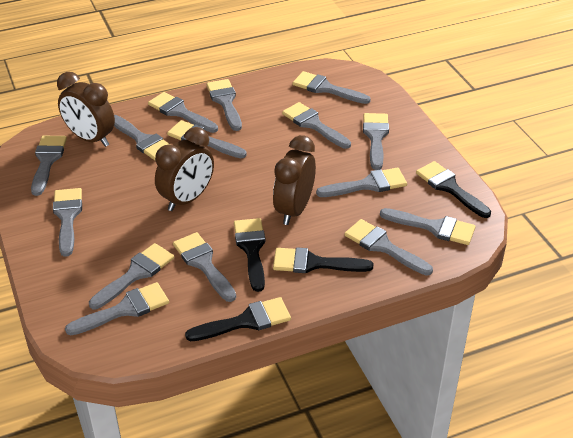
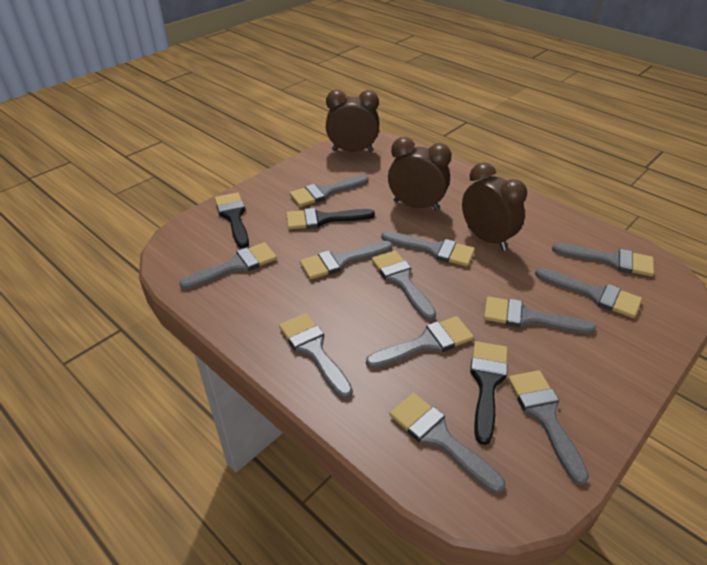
black brush: 4 -> 3
grey brush: 15 -> 12

